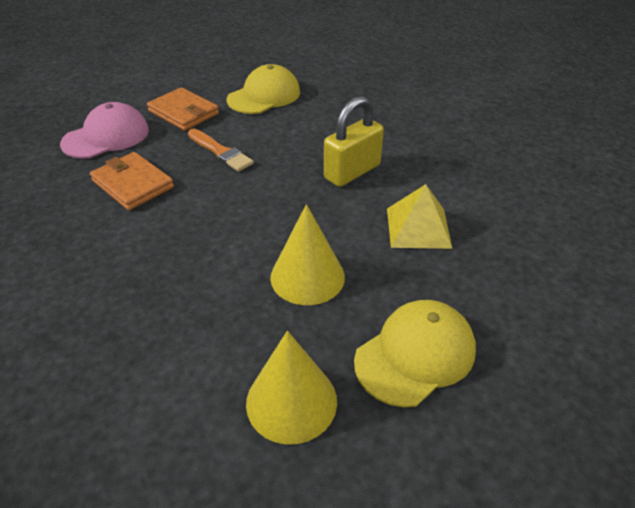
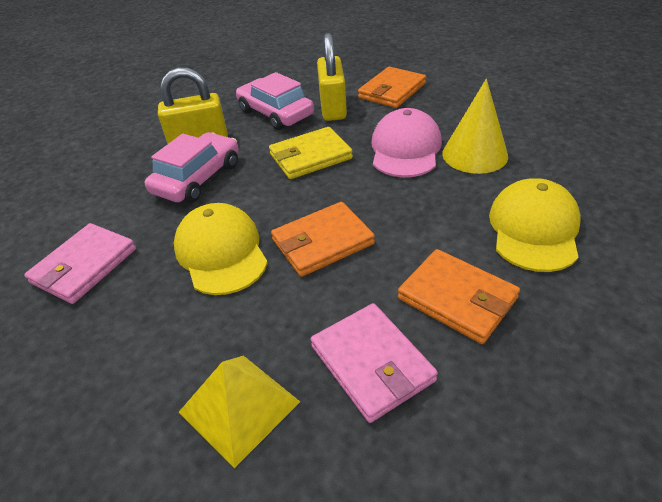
orange brush: 1 -> 0
orange wallet: 2 -> 3
pink car: 0 -> 2
pink wallet: 0 -> 2
yellow cone: 2 -> 1
yellow padlock: 1 -> 2
yellow wallet: 0 -> 1

